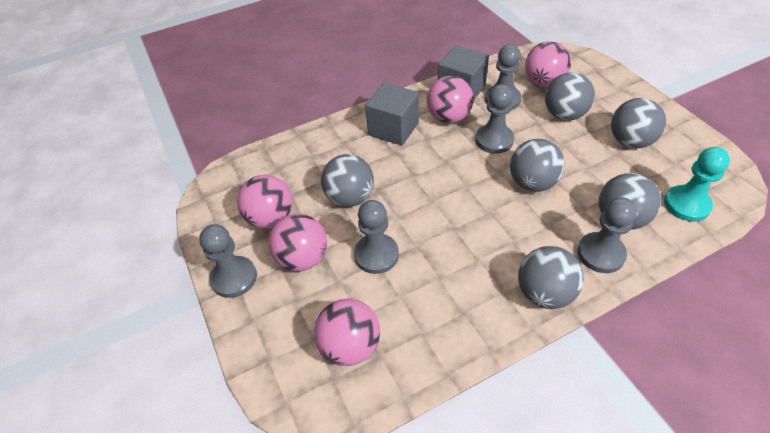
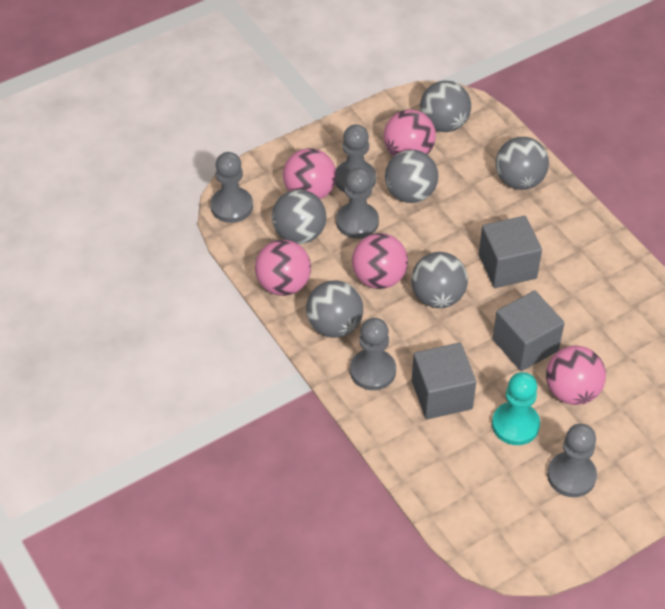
grey cube: 2 -> 3

